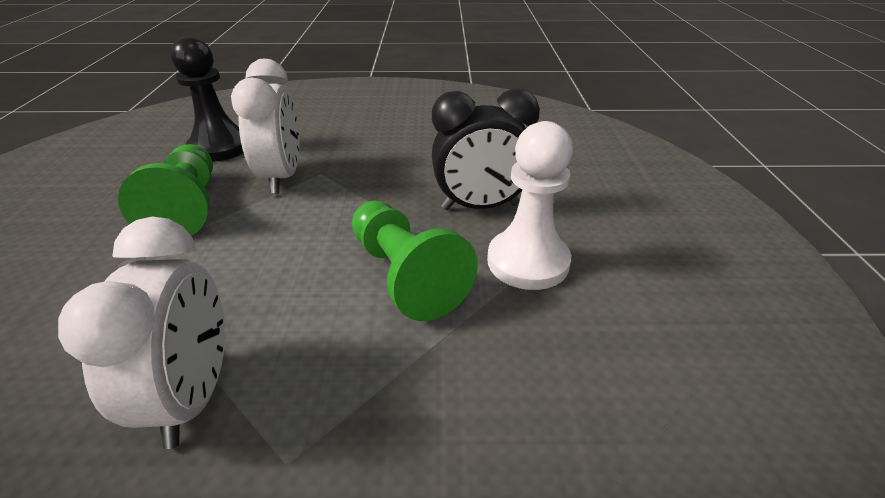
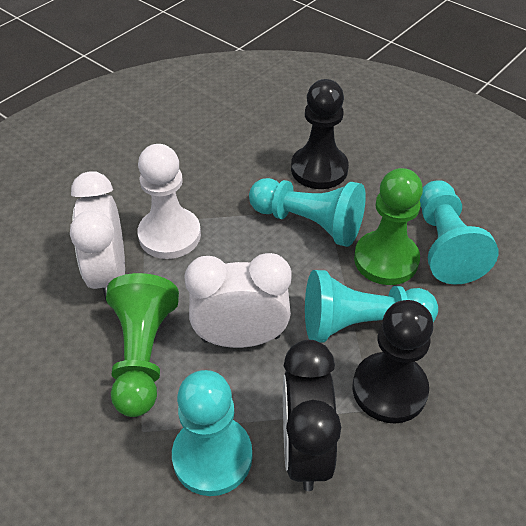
black pawn: 1 -> 2
turquoise pawn: 0 -> 4

